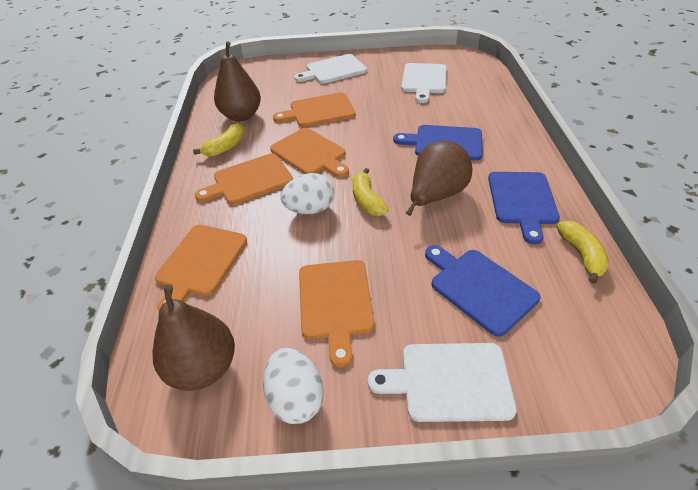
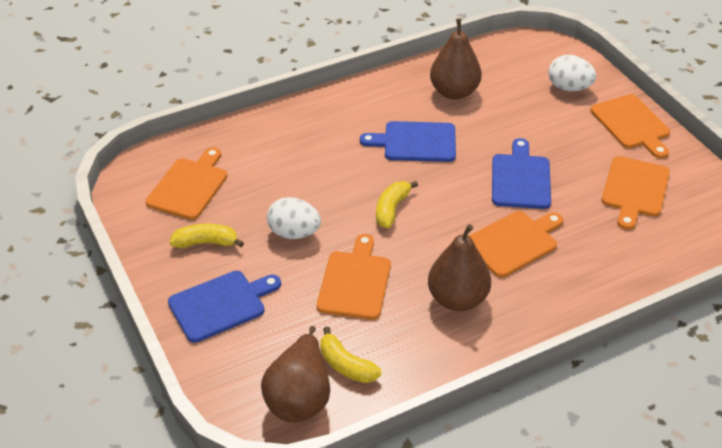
white cutting board: 3 -> 0

